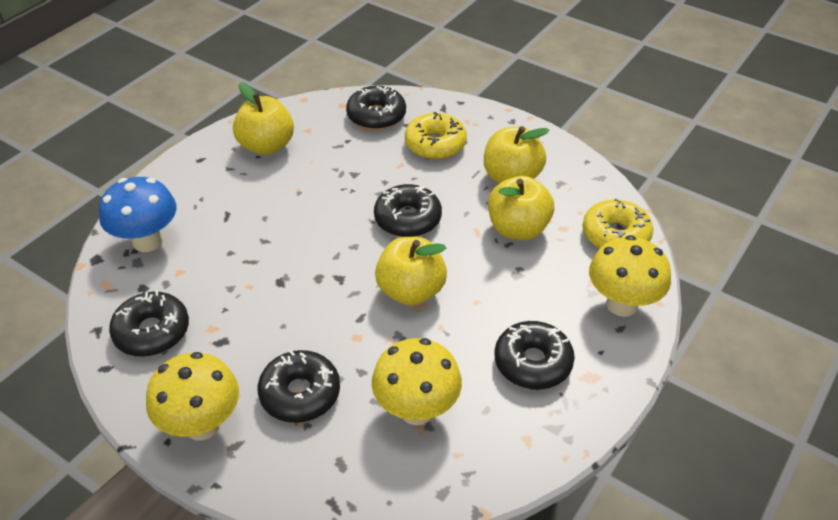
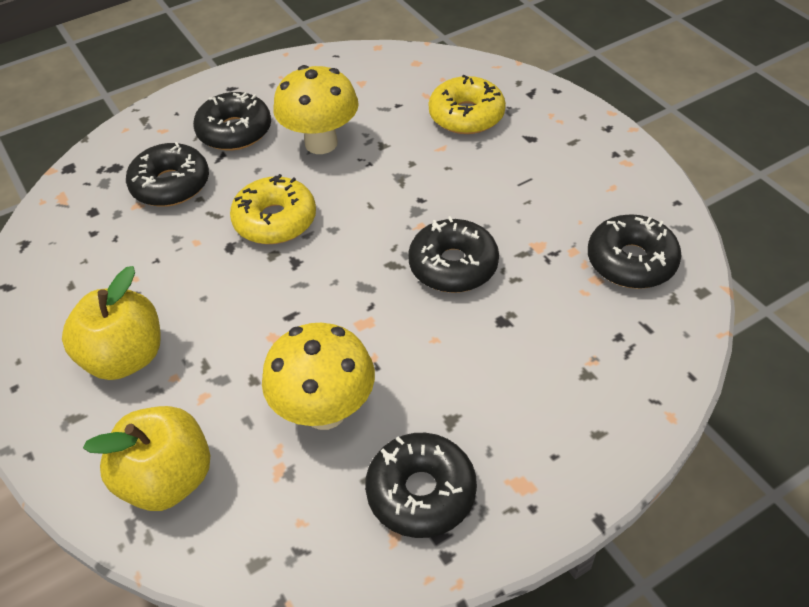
blue mushroom: 1 -> 0
yellow apple: 4 -> 2
yellow mushroom: 3 -> 2

